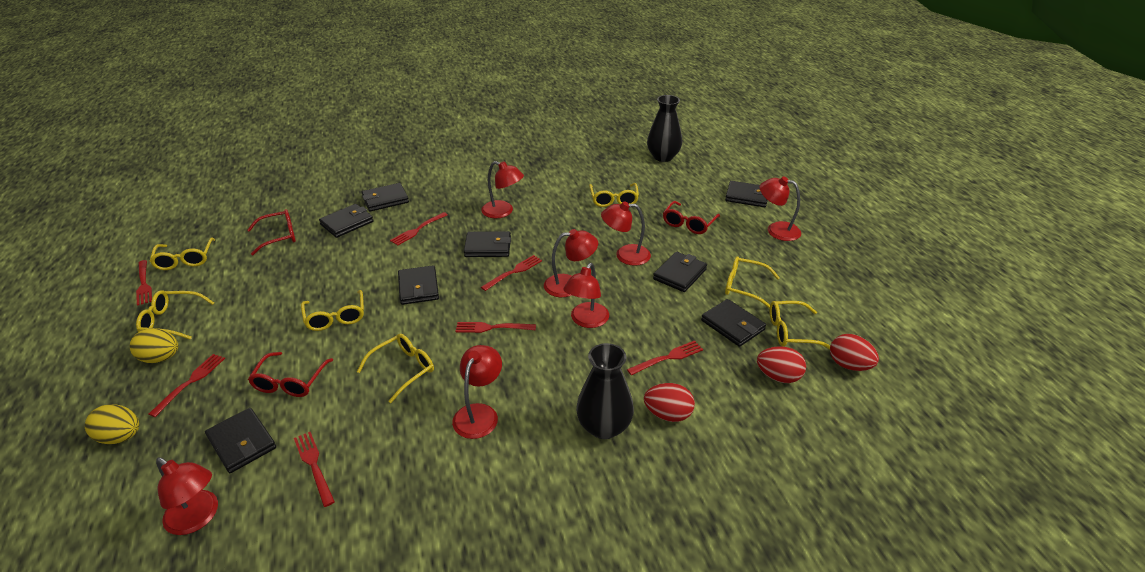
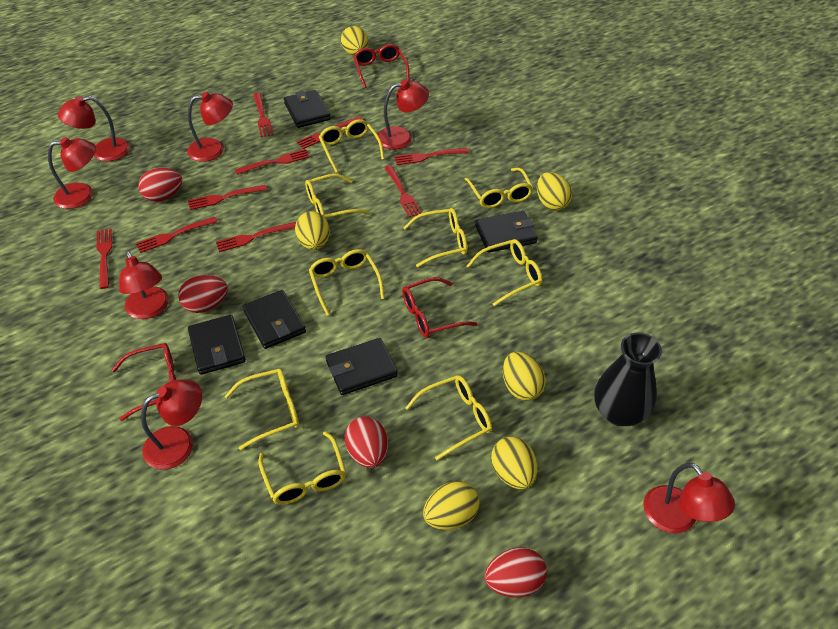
black vase: 2 -> 1
black wallet: 8 -> 5
red egg: 3 -> 4
red fork: 7 -> 9
yellow egg: 2 -> 6
yellow glasses: 7 -> 9

